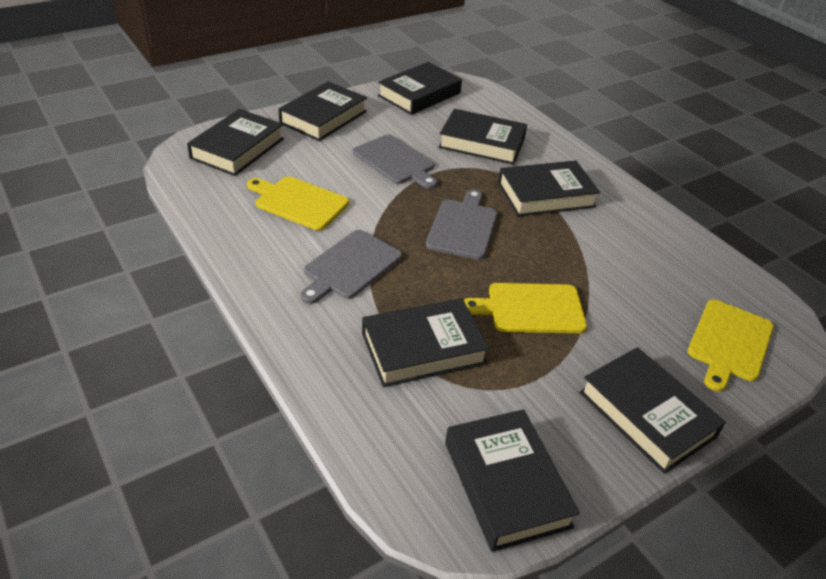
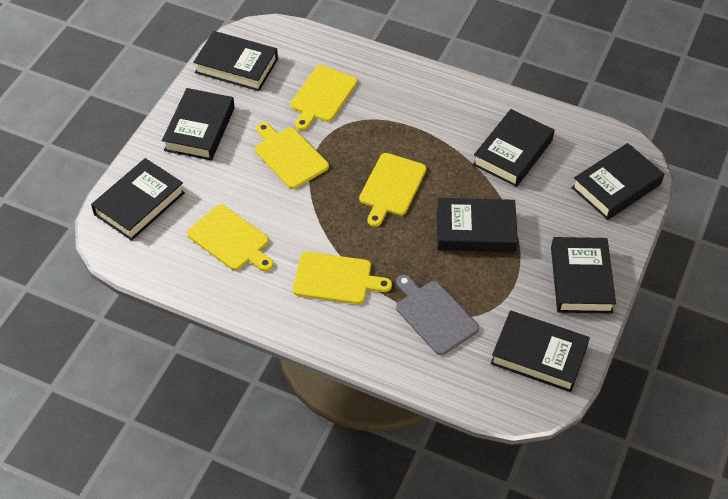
grey cutting board: 3 -> 1
yellow cutting board: 3 -> 5

